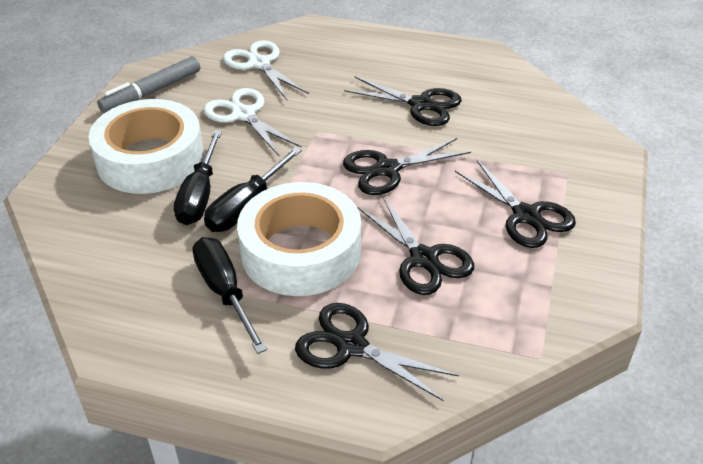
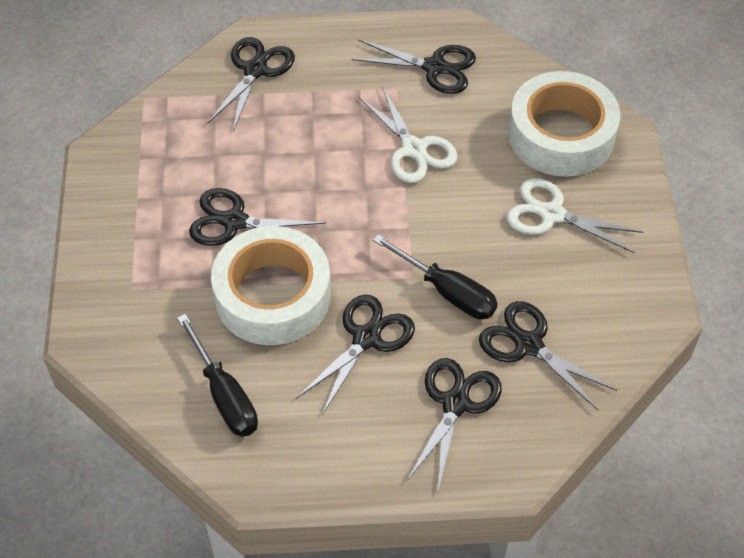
black scissors: 5 -> 6
black screwdriver: 3 -> 2
grey marker: 1 -> 0

